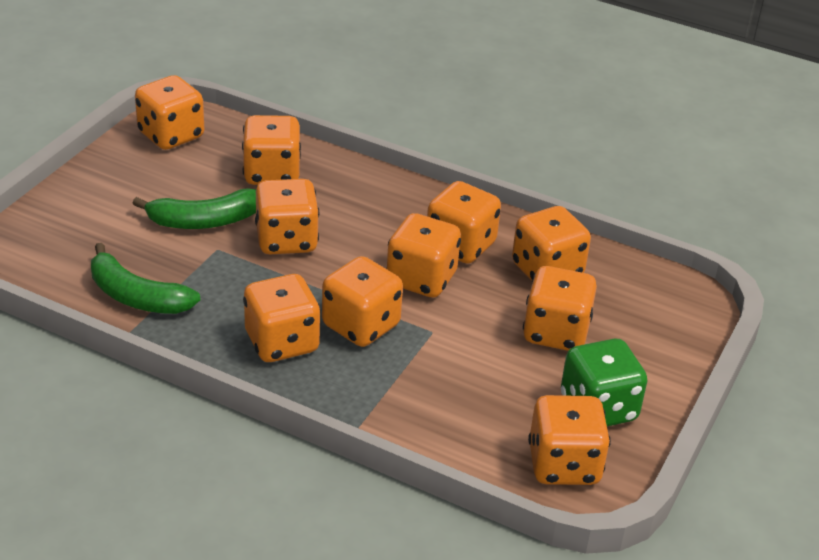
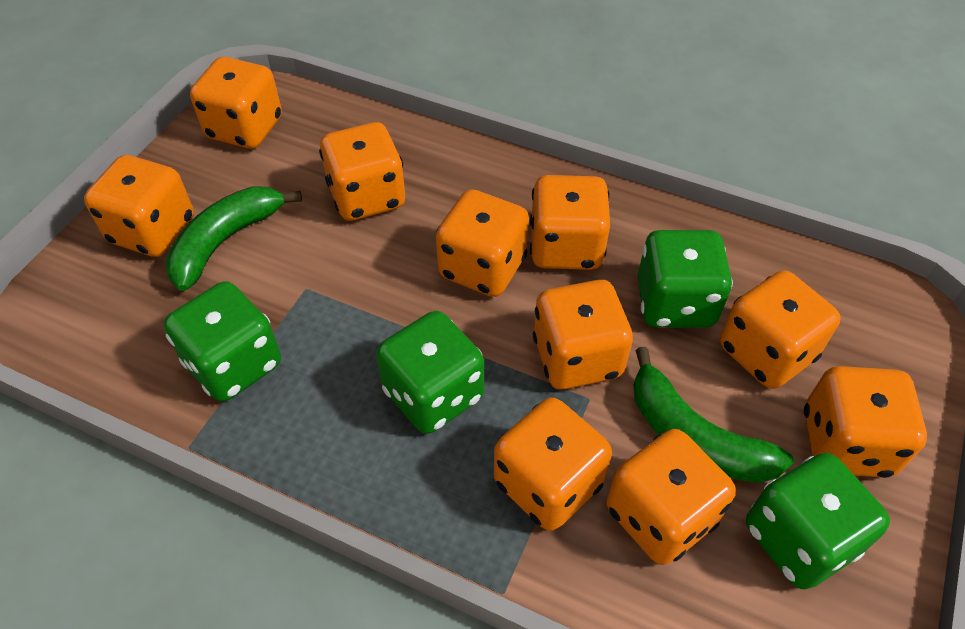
green dice: 1 -> 4

